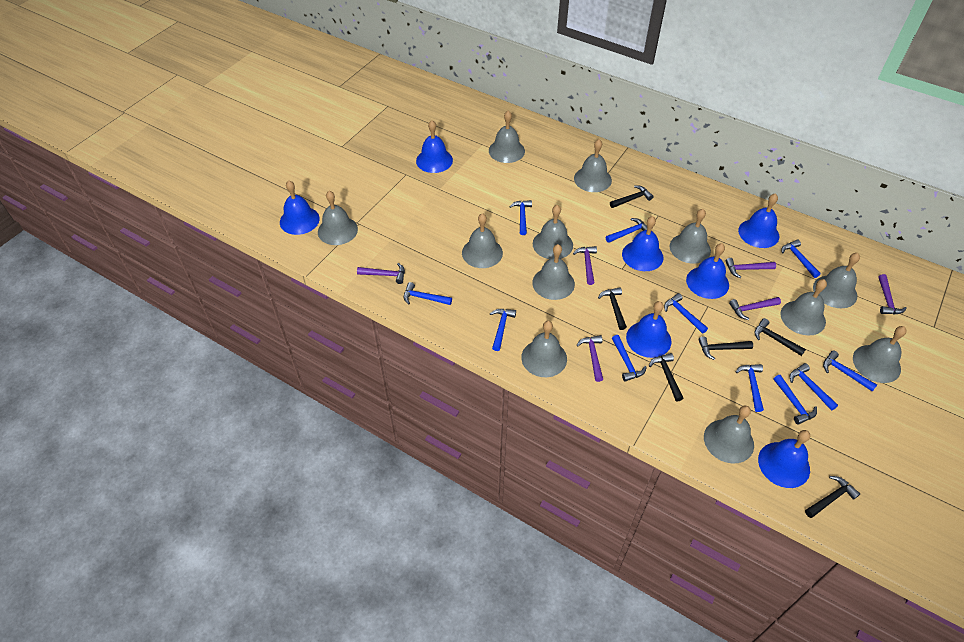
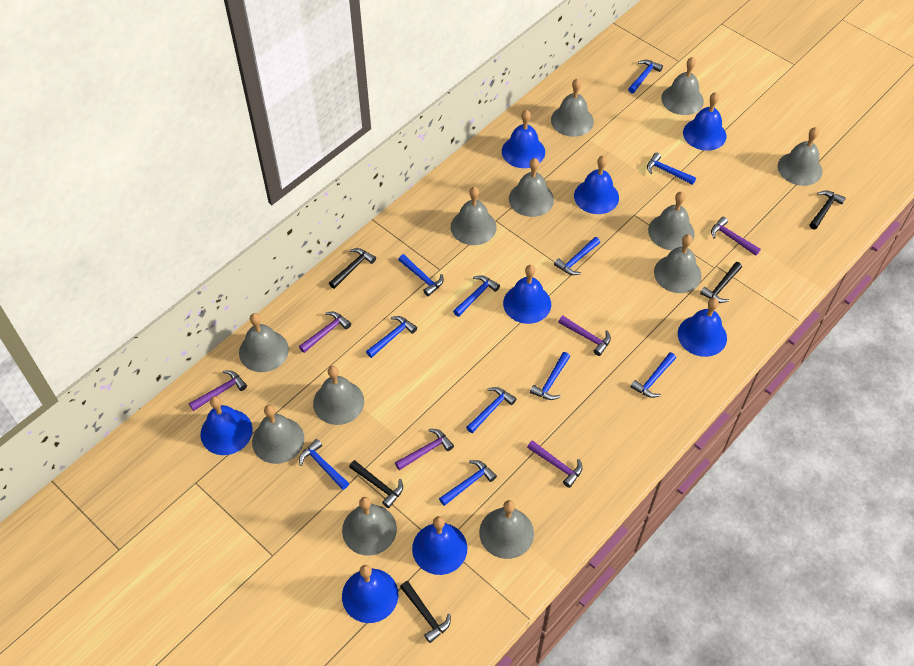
black hammer: 6 -> 5
blue bell: 7 -> 8

